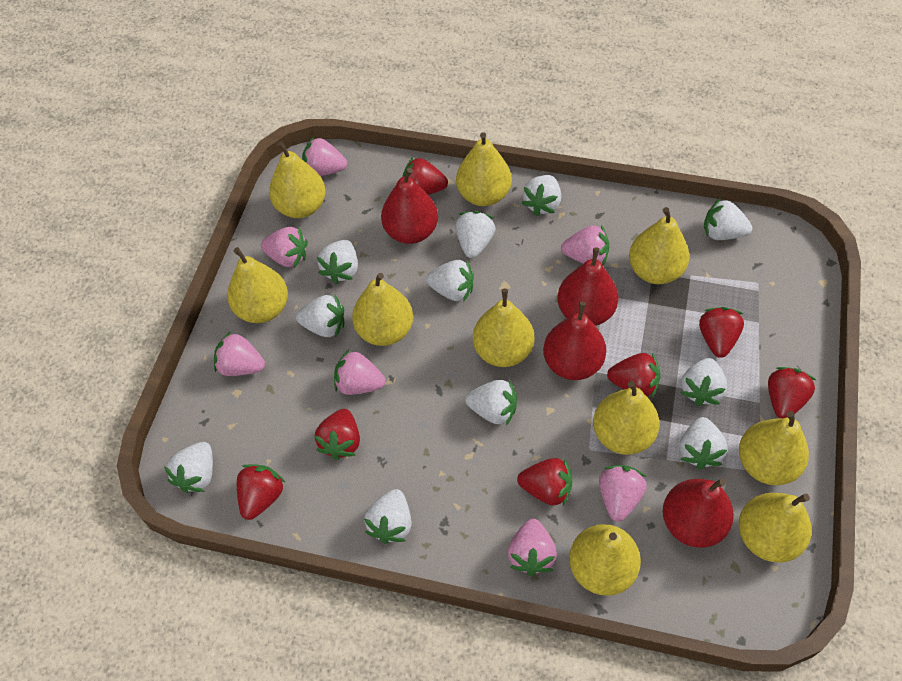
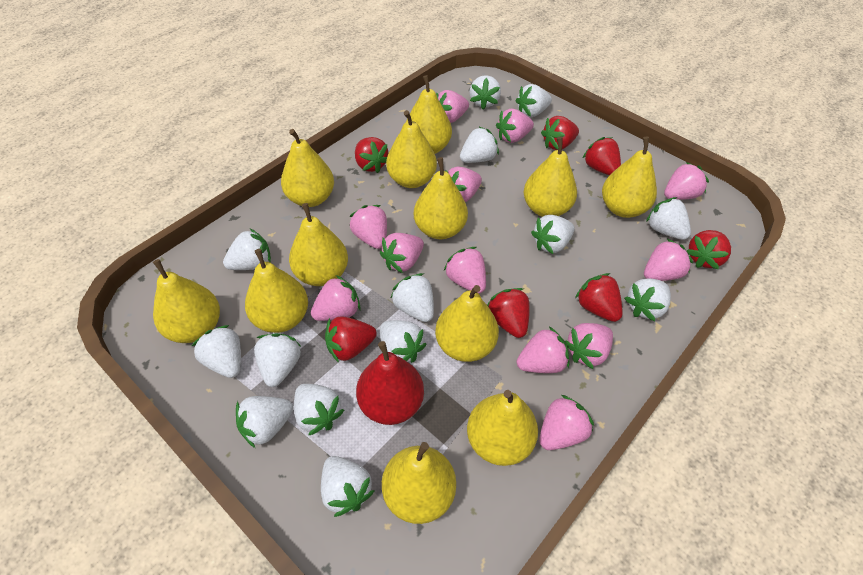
pink strawberry: 7 -> 12
red pear: 4 -> 1
white strawberry: 11 -> 14
yellow pear: 10 -> 12

